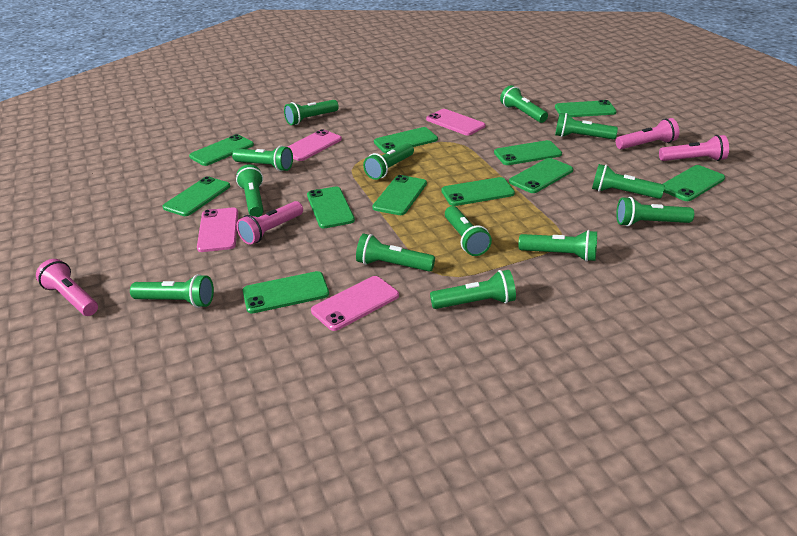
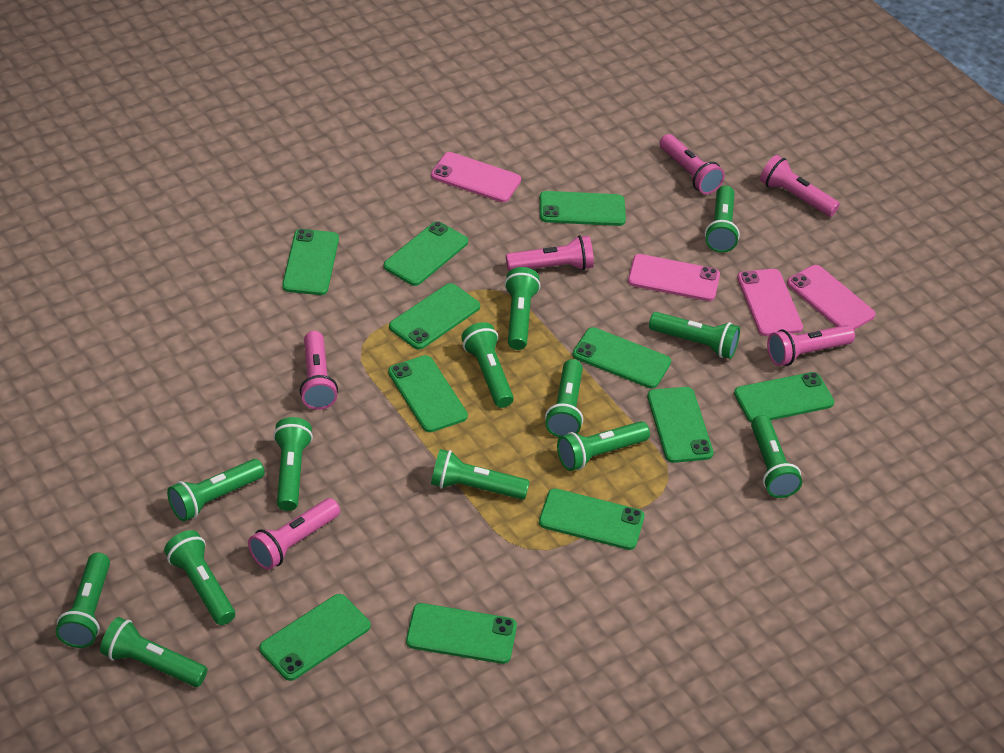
pink flashlight: 4 -> 6

